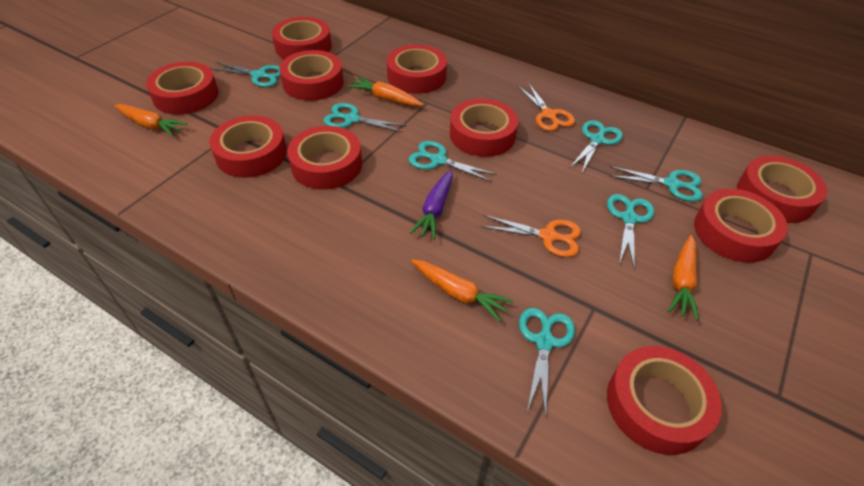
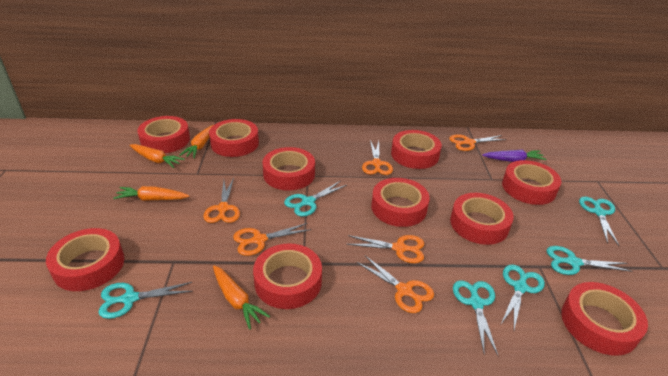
orange scissors: 2 -> 6
turquoise scissors: 7 -> 6

